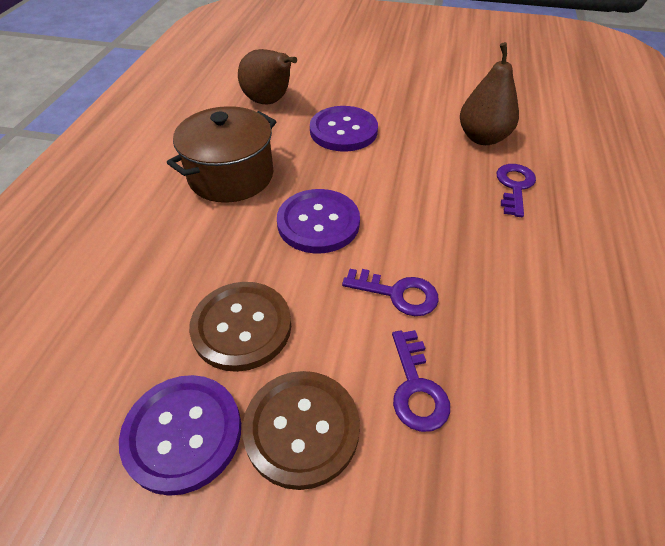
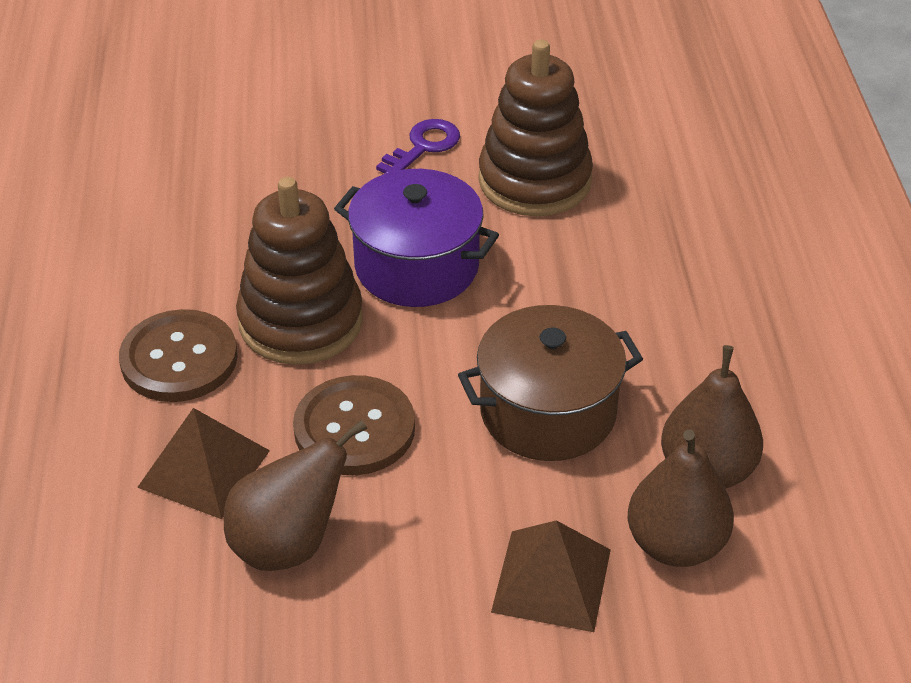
brown pear: 2 -> 3
brown pyramid: 0 -> 2
brown stacking toy: 0 -> 2
purple button: 3 -> 0
purple key: 3 -> 1
purple pot: 0 -> 1

